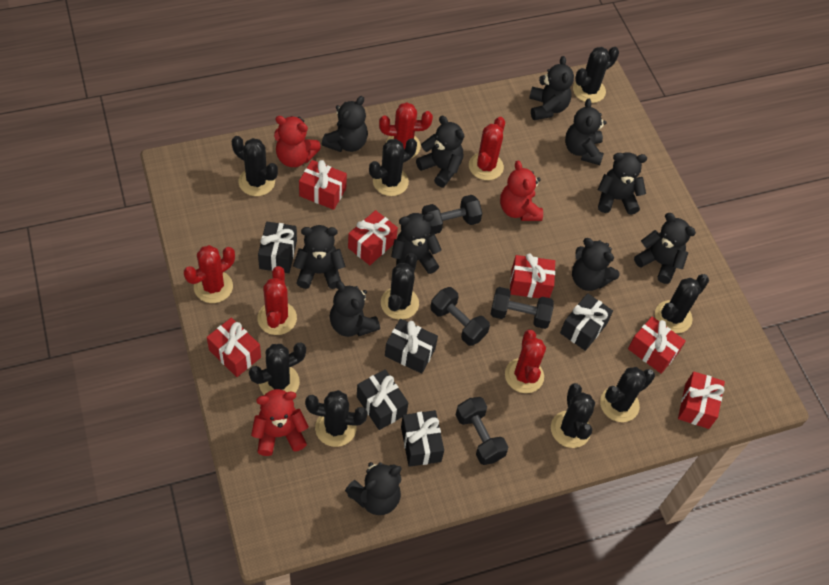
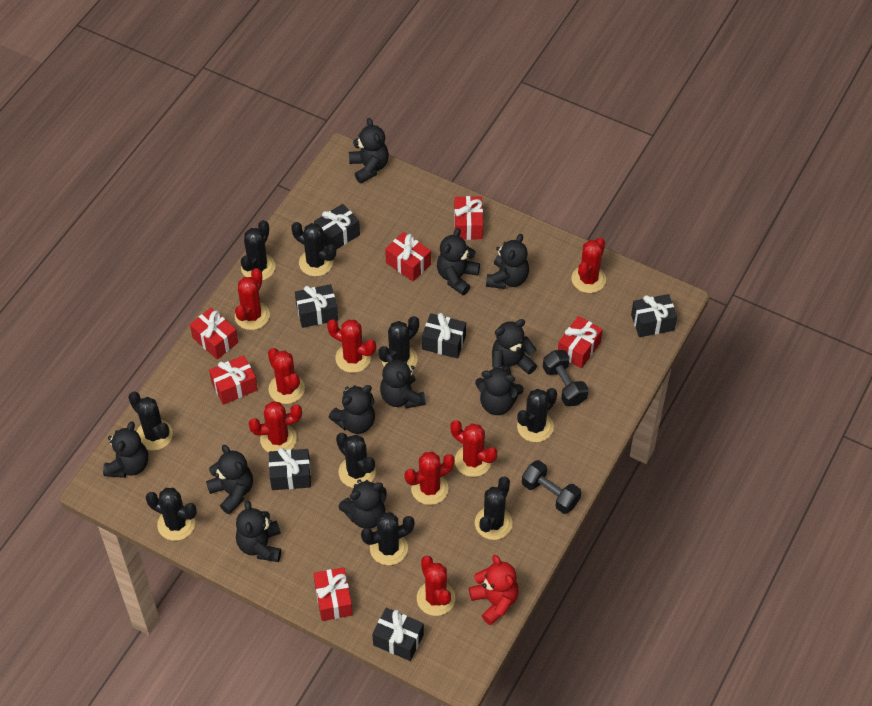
black dumbbell: 4 -> 2
black gift: 5 -> 6
red cactus: 5 -> 8
red teddy bear: 3 -> 1

